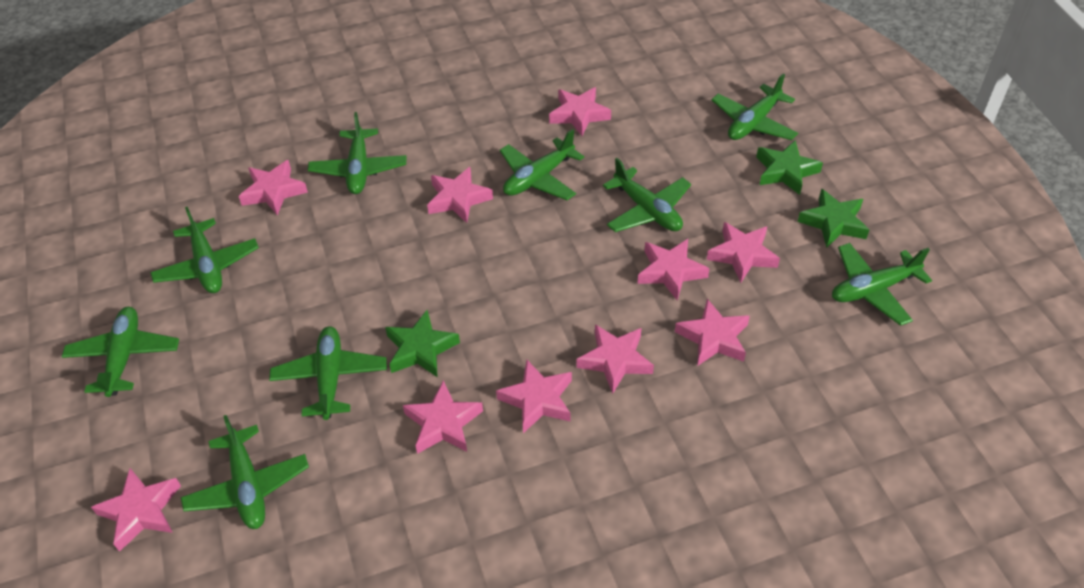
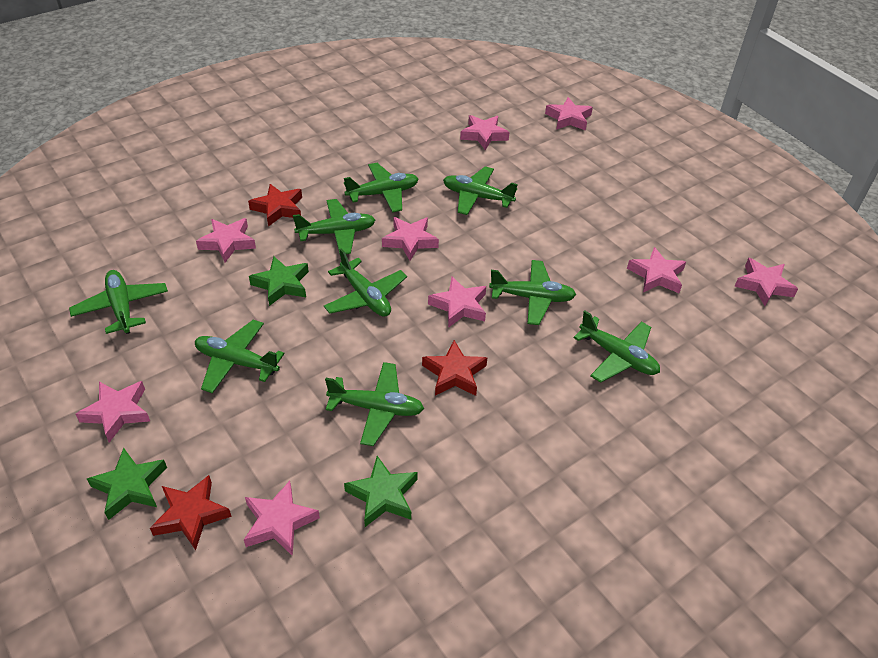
pink star: 10 -> 9
red star: 0 -> 3

